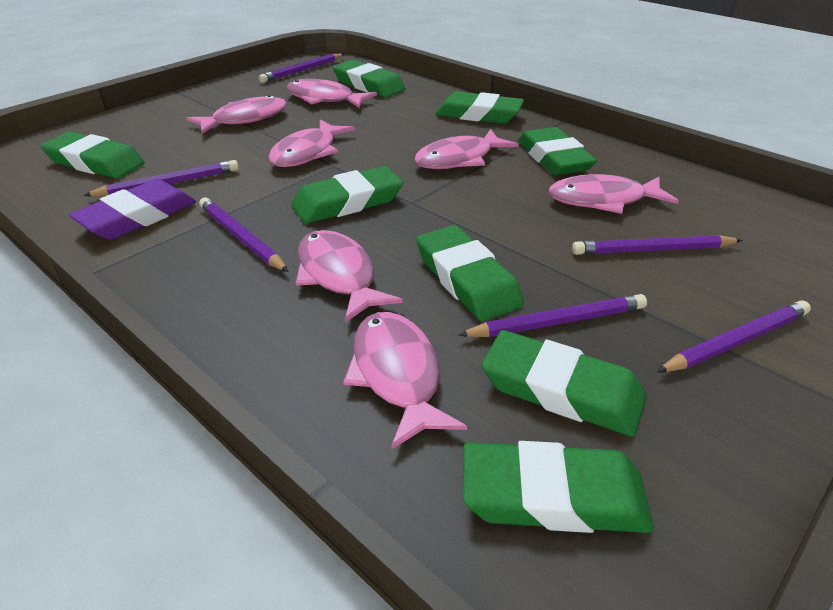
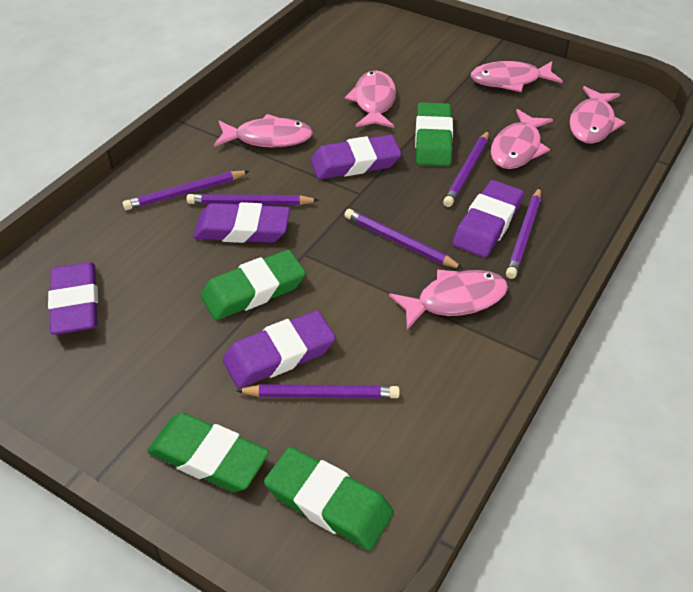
green eraser: 8 -> 4
pink fish: 7 -> 6
purple eraser: 1 -> 5

